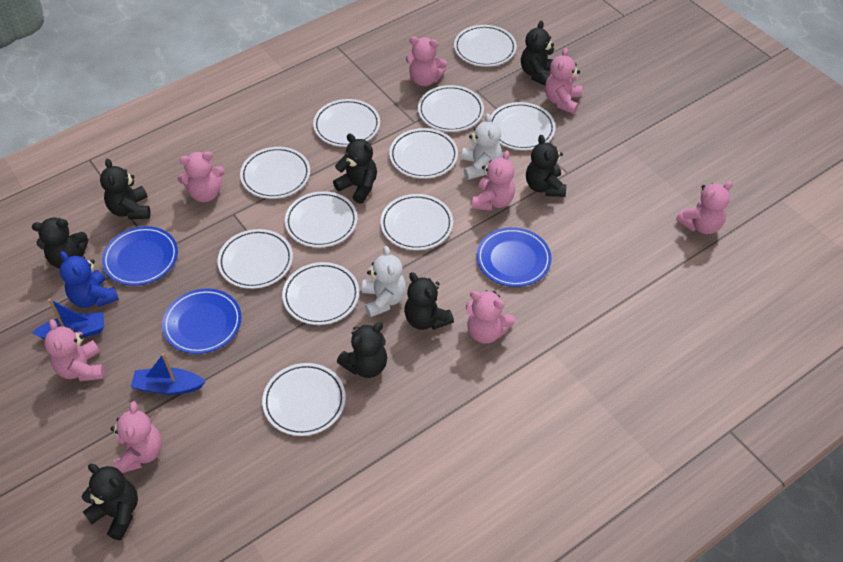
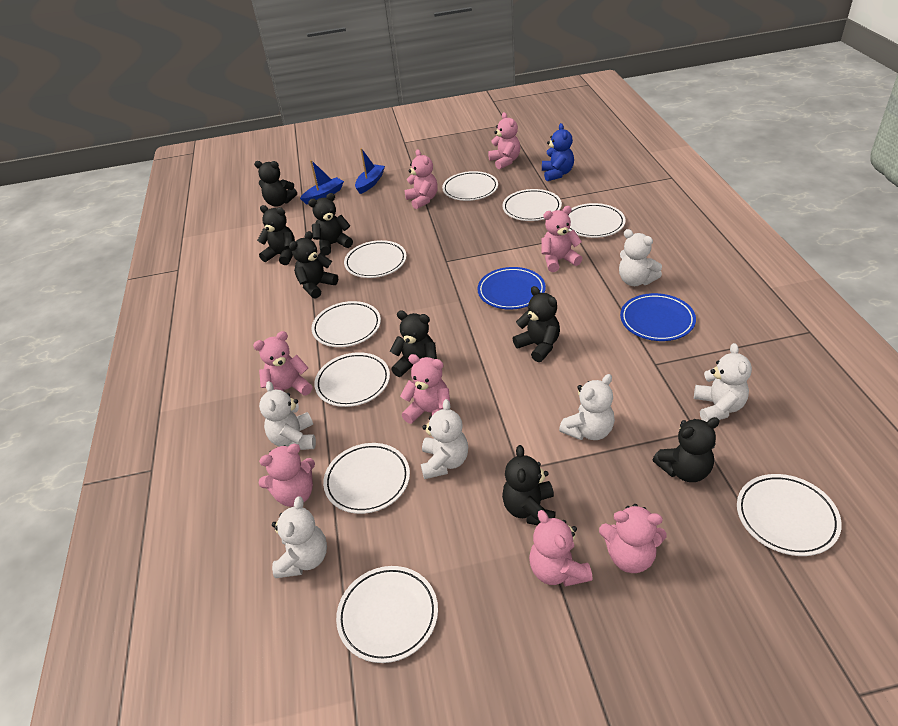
blue plate: 3 -> 2
white plate: 11 -> 9
white teddy bear: 2 -> 6

